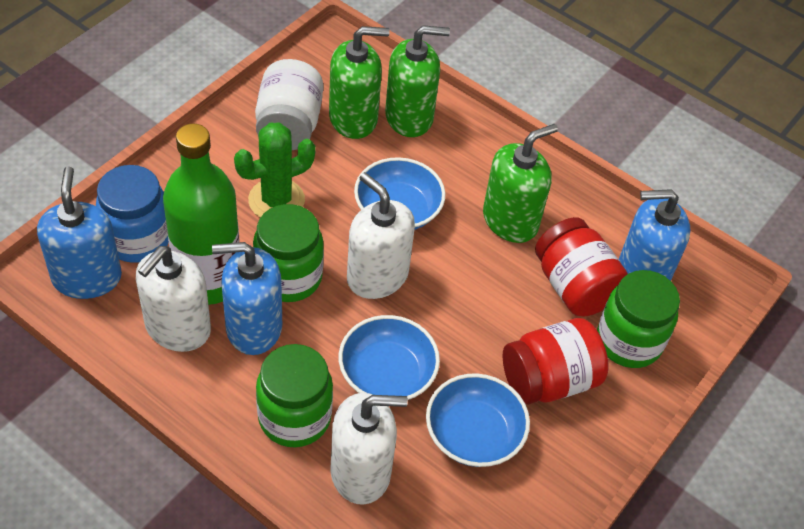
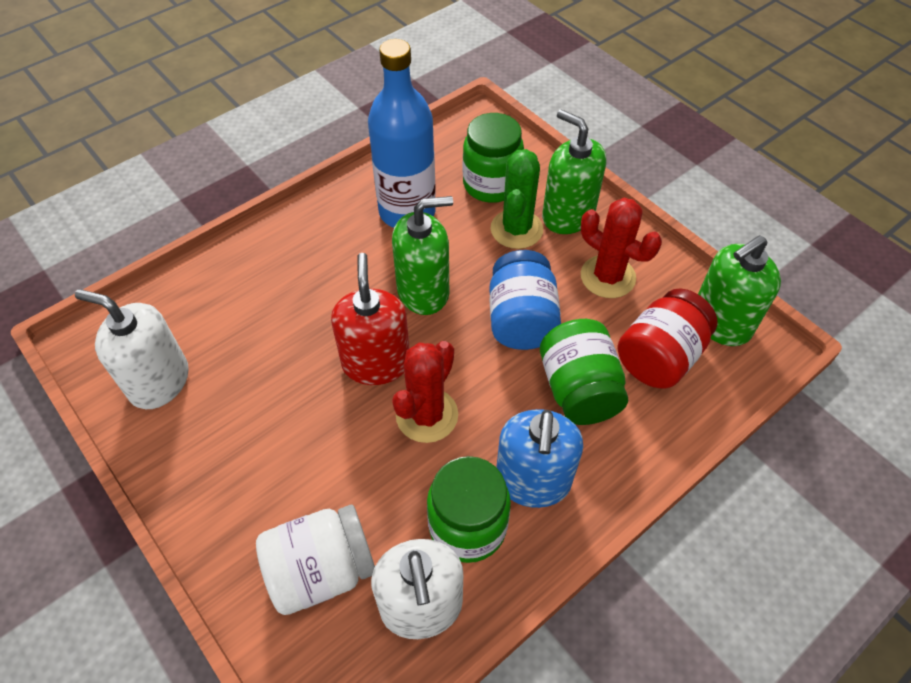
blue bottle: 0 -> 1
blue bowl: 3 -> 0
blue soap dispenser: 3 -> 1
green bottle: 1 -> 0
red cactus: 0 -> 2
red jar: 2 -> 1
red soap dispenser: 0 -> 1
white soap dispenser: 3 -> 2

